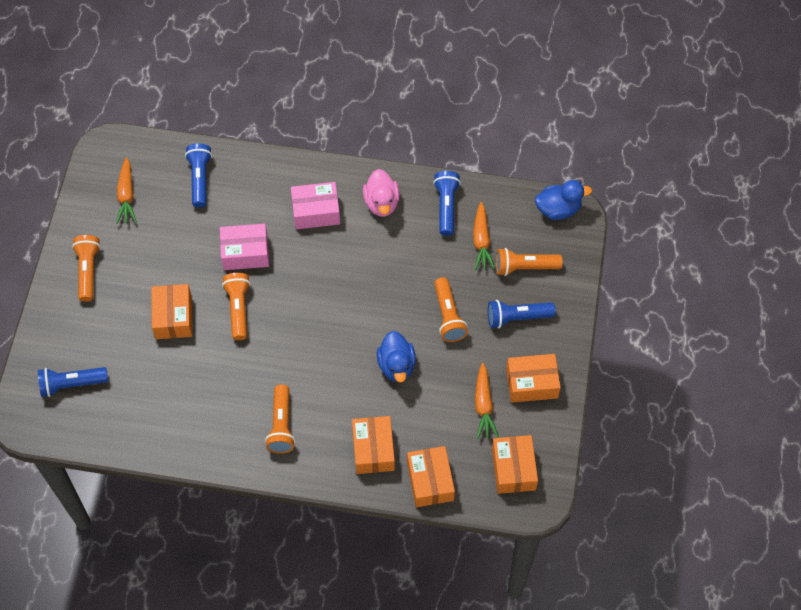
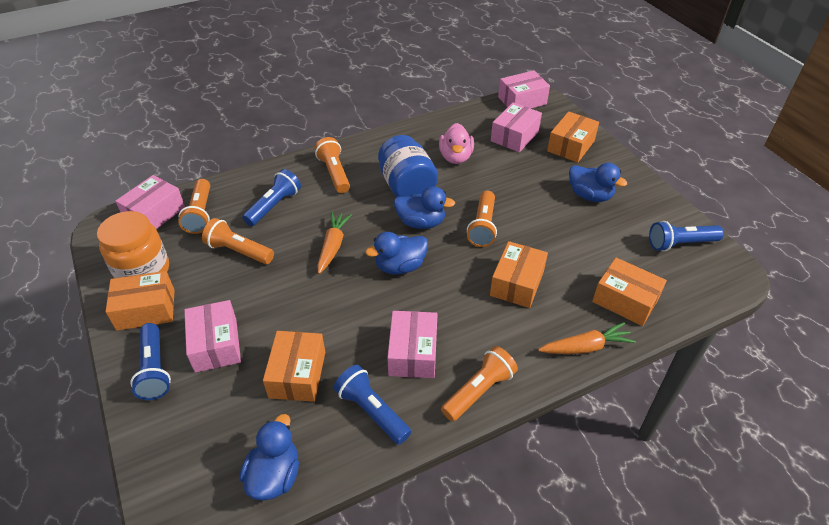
blue duck: 2 -> 4
blue jar: 0 -> 1
orange carrot: 3 -> 2
orange jar: 0 -> 1
pink box: 2 -> 5

